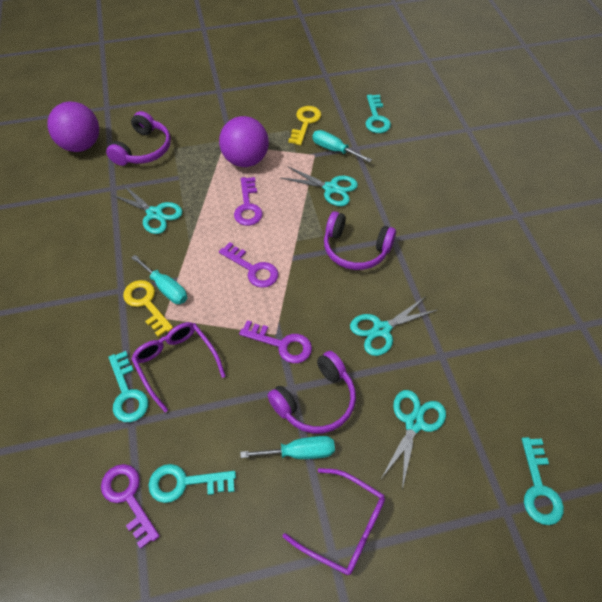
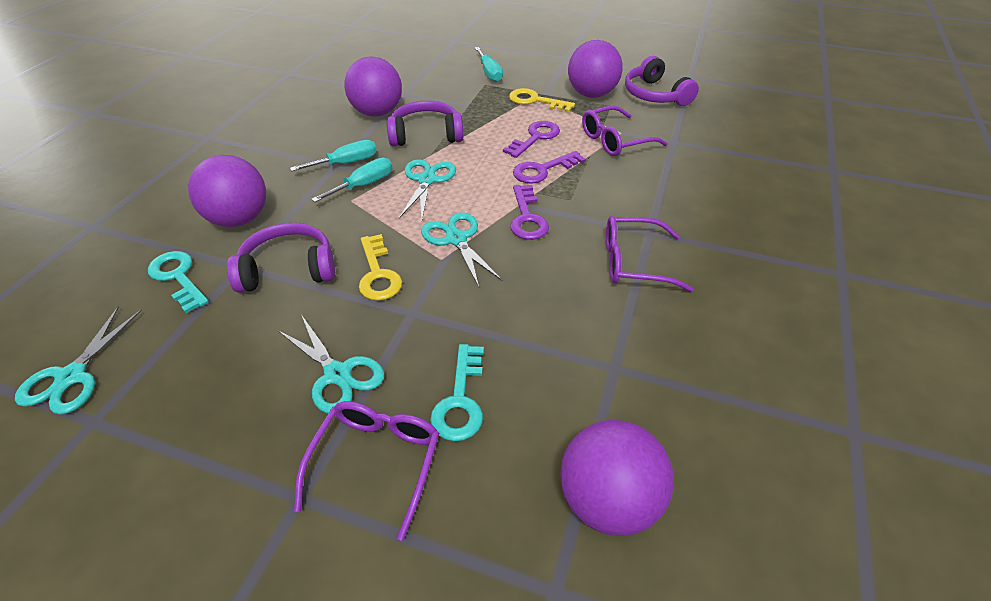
purple ball: 2 -> 4
purple glasses: 2 -> 3
purple key: 4 -> 3
turquoise key: 4 -> 2

